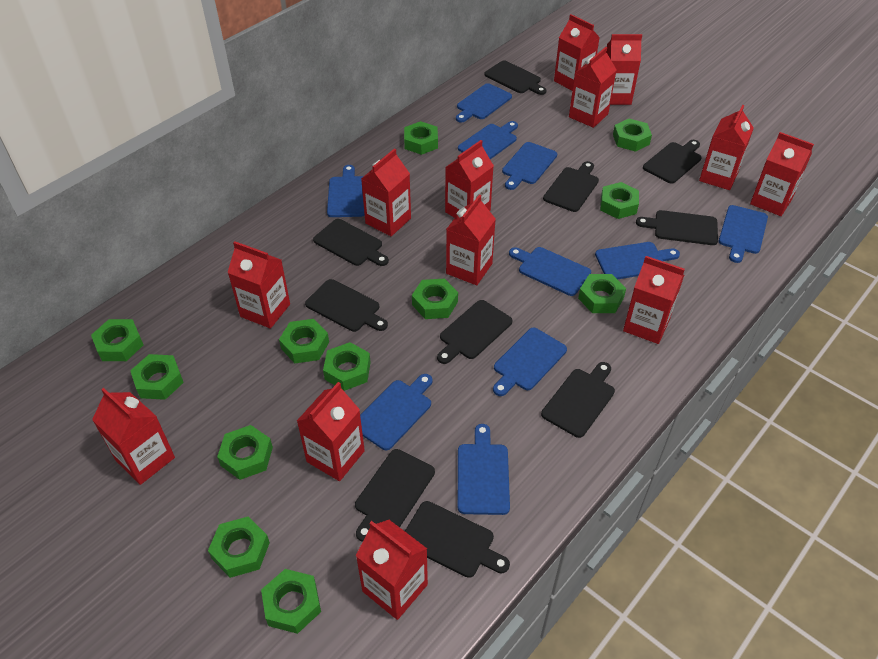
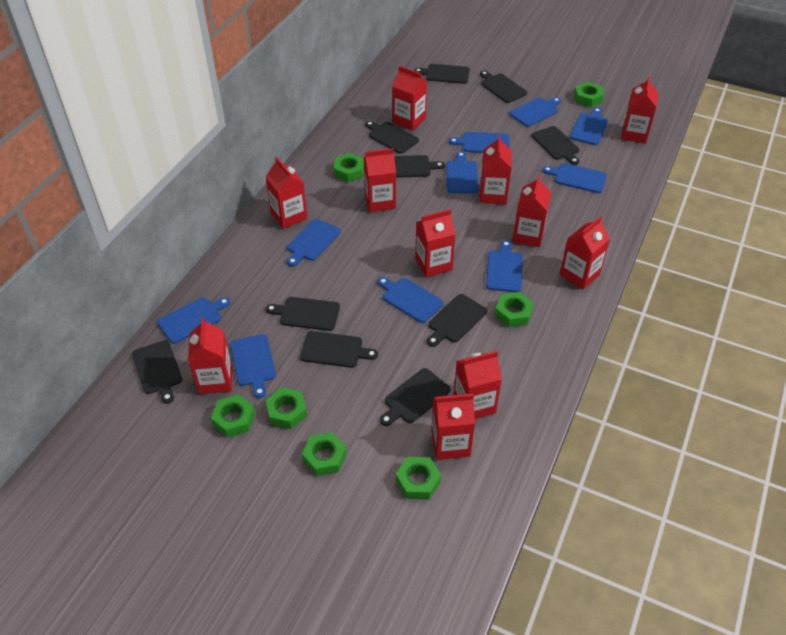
green nut: 12 -> 7
red carton: 13 -> 11

